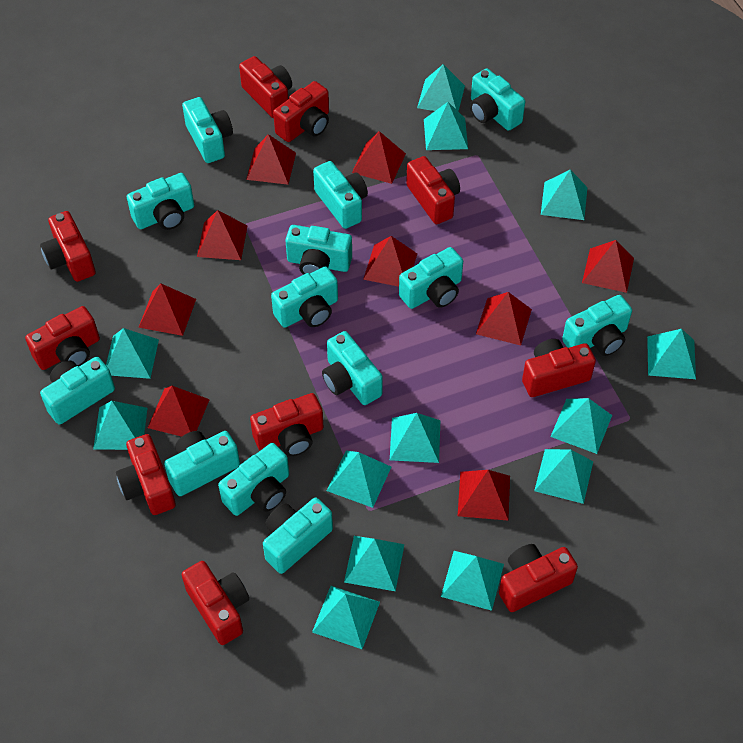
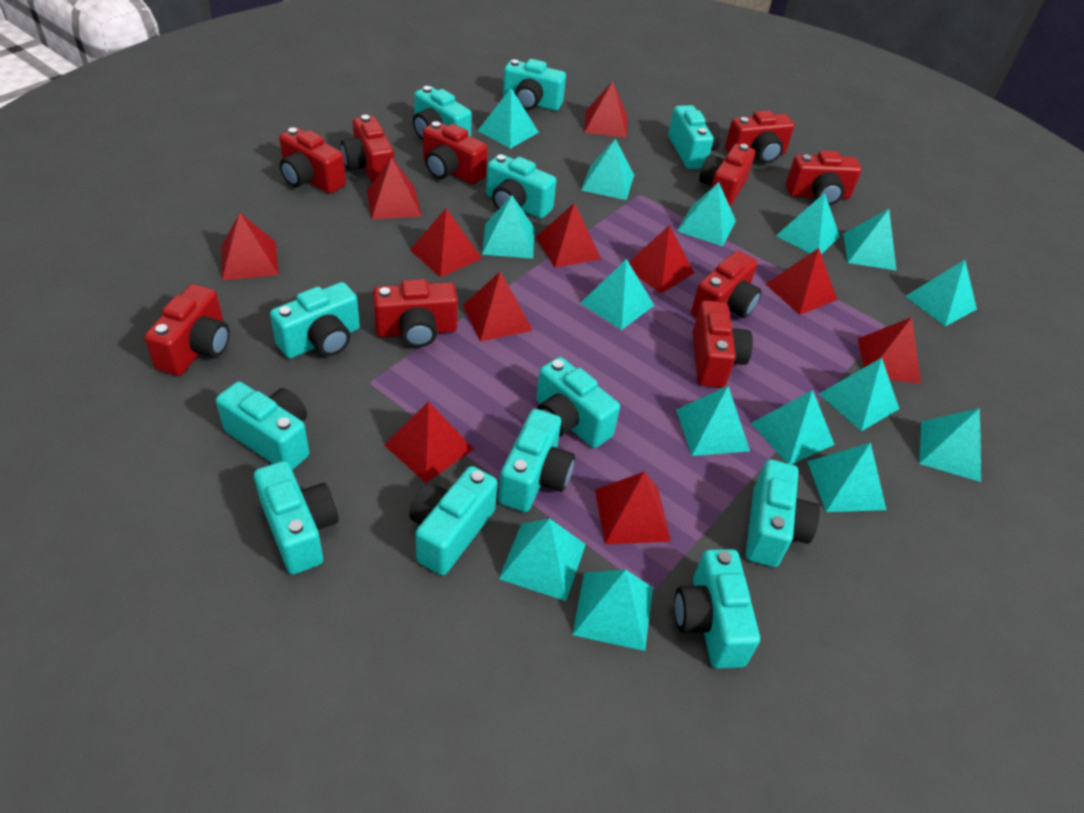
red pyramid: 9 -> 11
turquoise camera: 13 -> 12
turquoise pyramid: 13 -> 15

